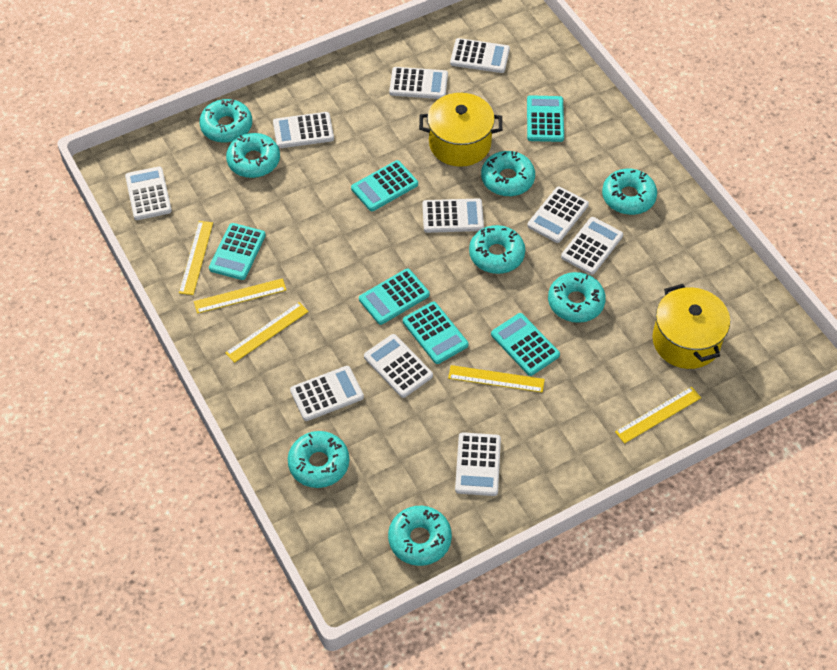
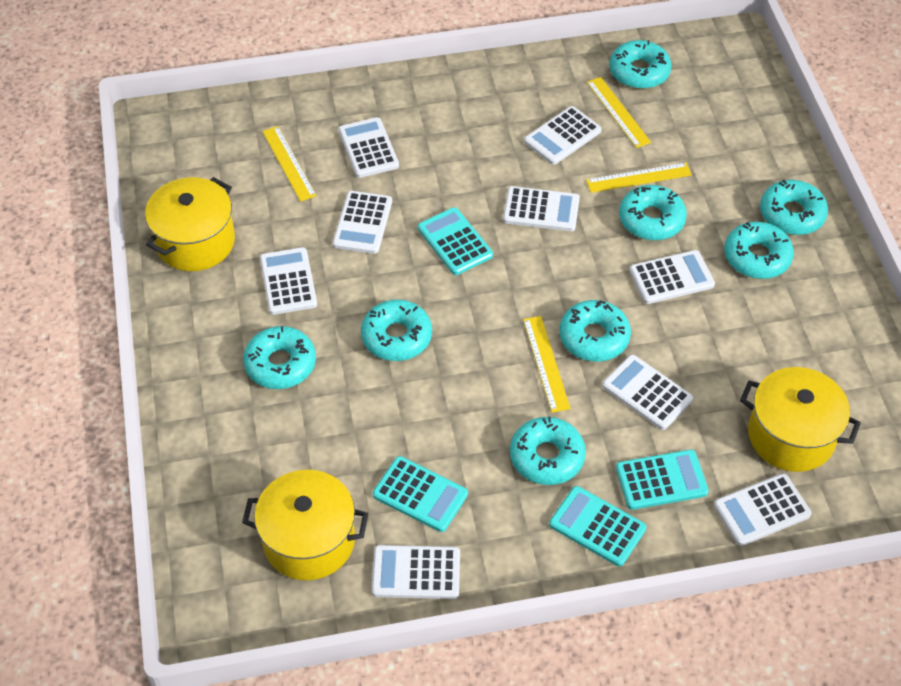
turquoise calculator: 6 -> 4
white calculator: 10 -> 9
yellow pot: 2 -> 3
yellow ruler: 5 -> 4

